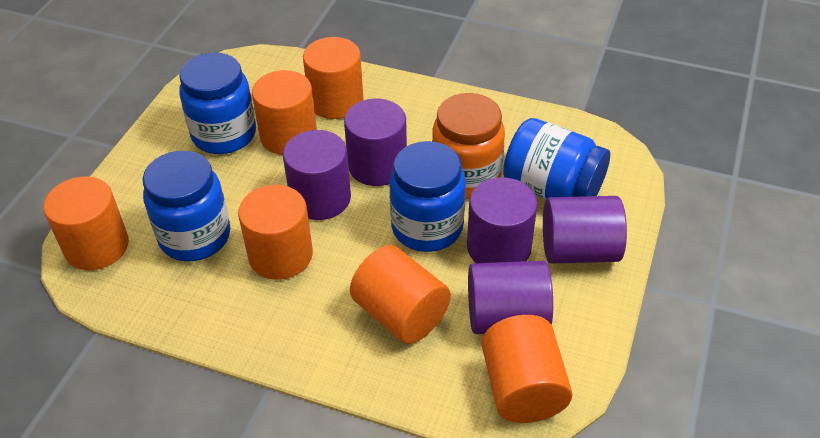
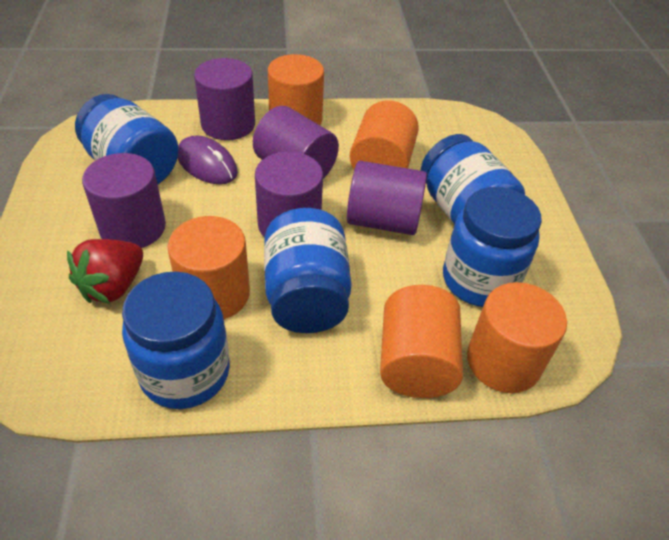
blue jar: 4 -> 5
orange cylinder: 6 -> 5
orange jar: 1 -> 0
purple mouse: 0 -> 1
red strawberry: 0 -> 1

